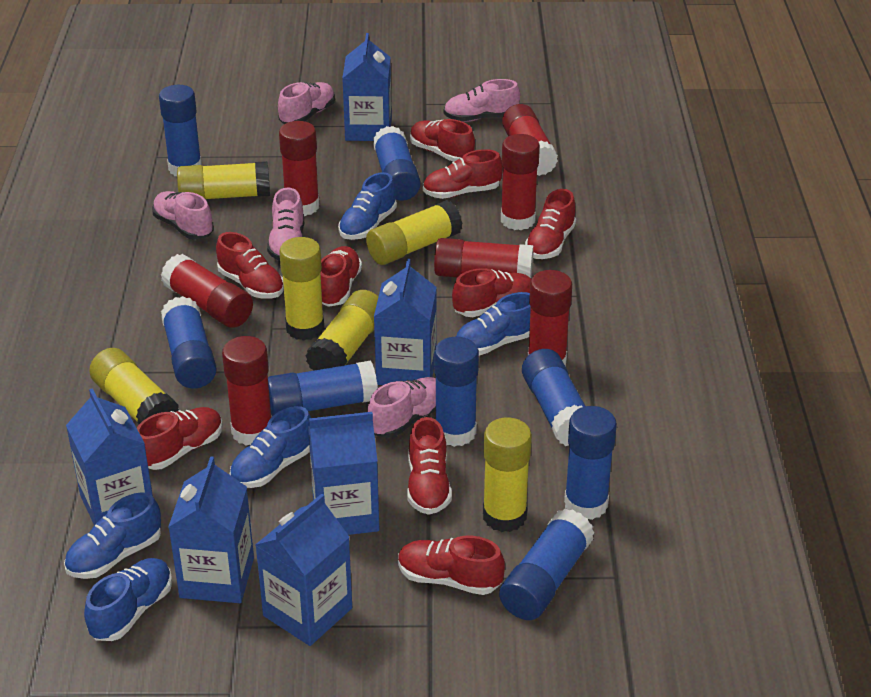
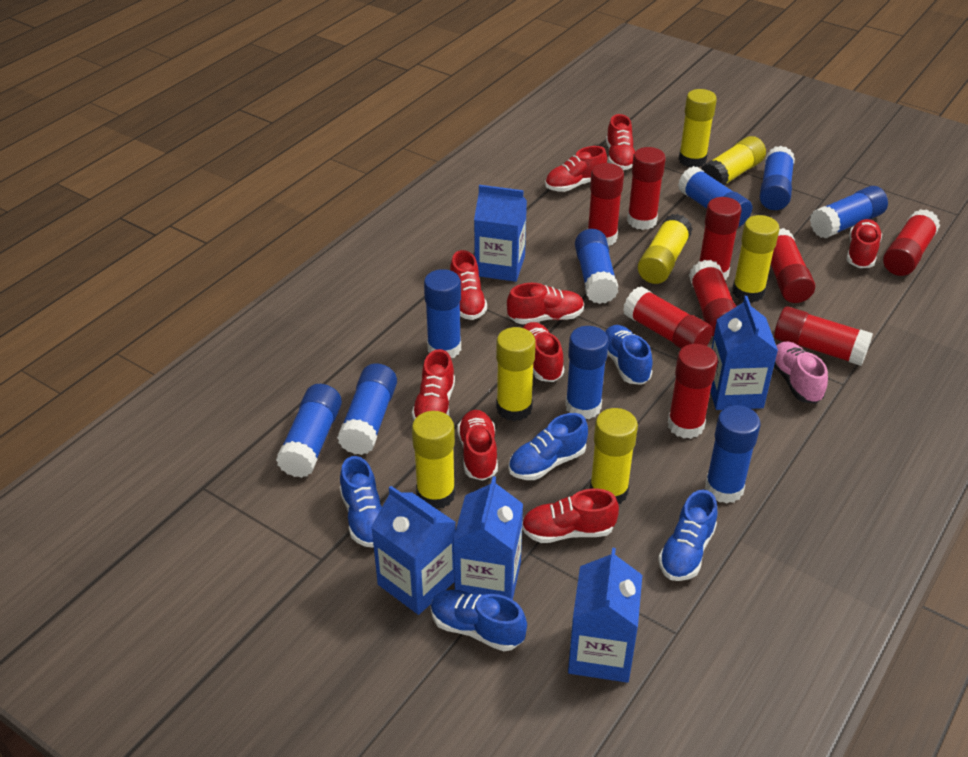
blue carton: 6 -> 5
blue glue stick: 8 -> 9
pink shoe: 5 -> 1
red glue stick: 7 -> 9
yellow glue stick: 6 -> 7

